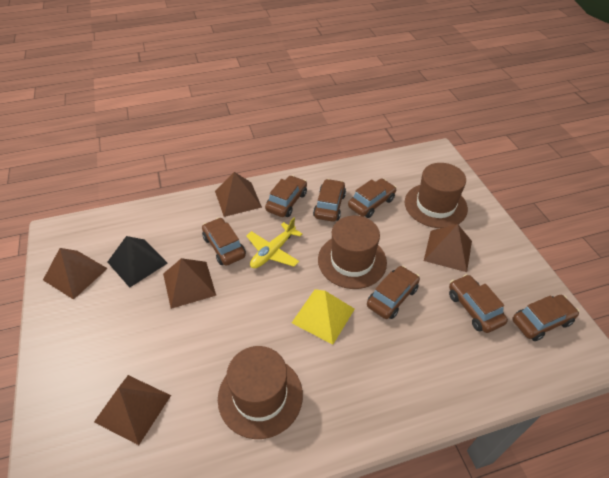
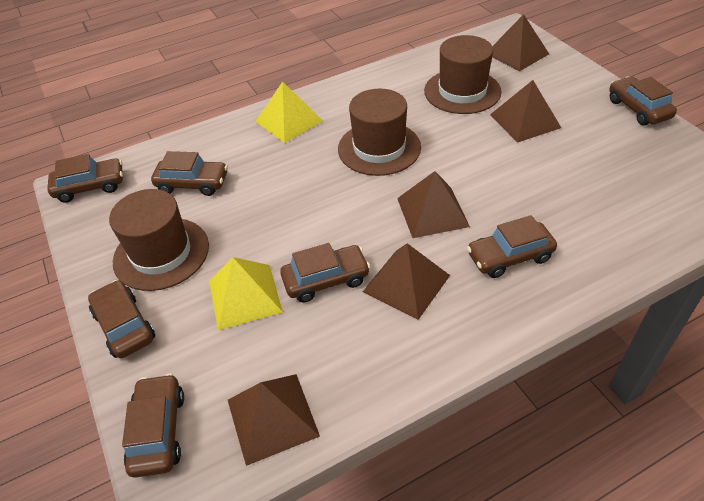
black pyramid: 1 -> 0
yellow plane: 1 -> 0
yellow pyramid: 1 -> 2

